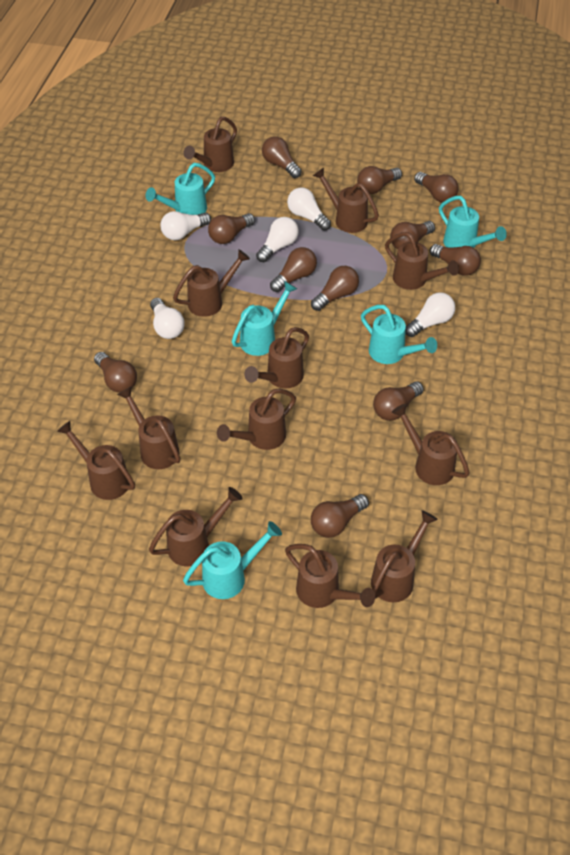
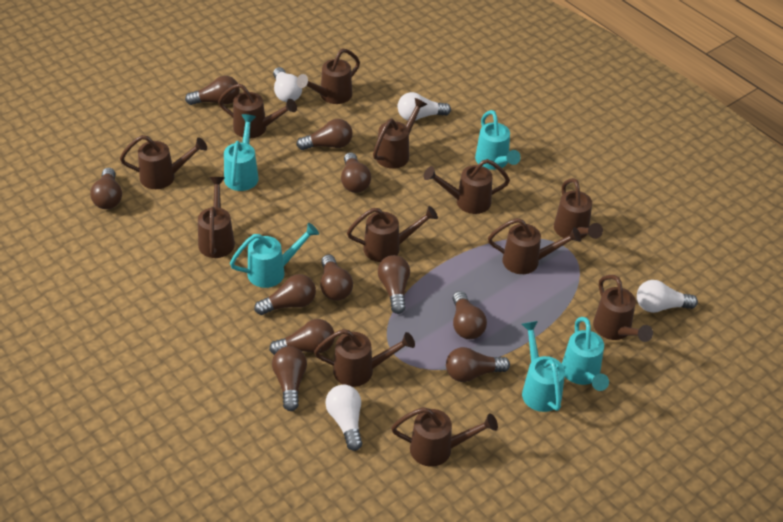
white light bulb: 5 -> 4

